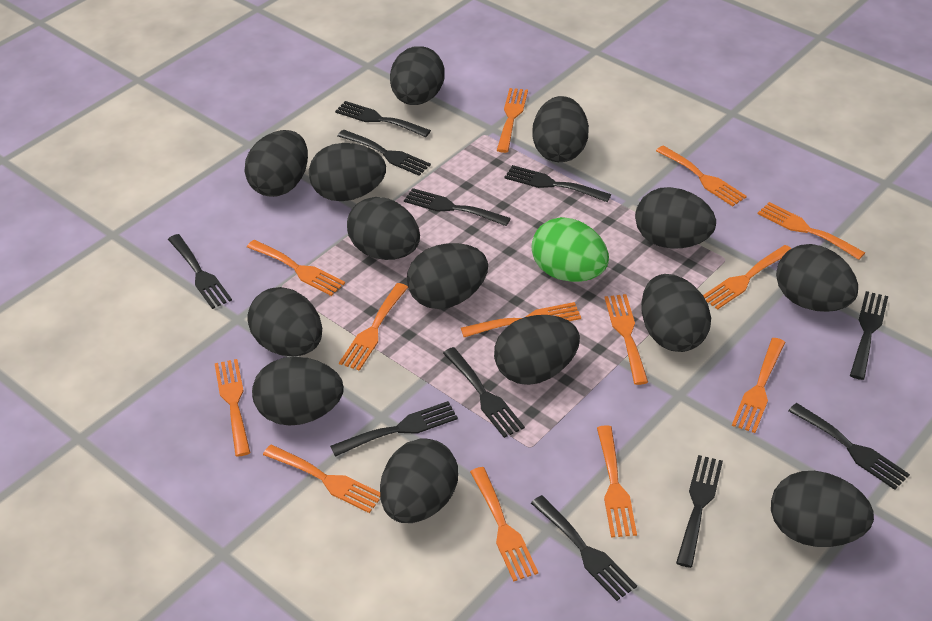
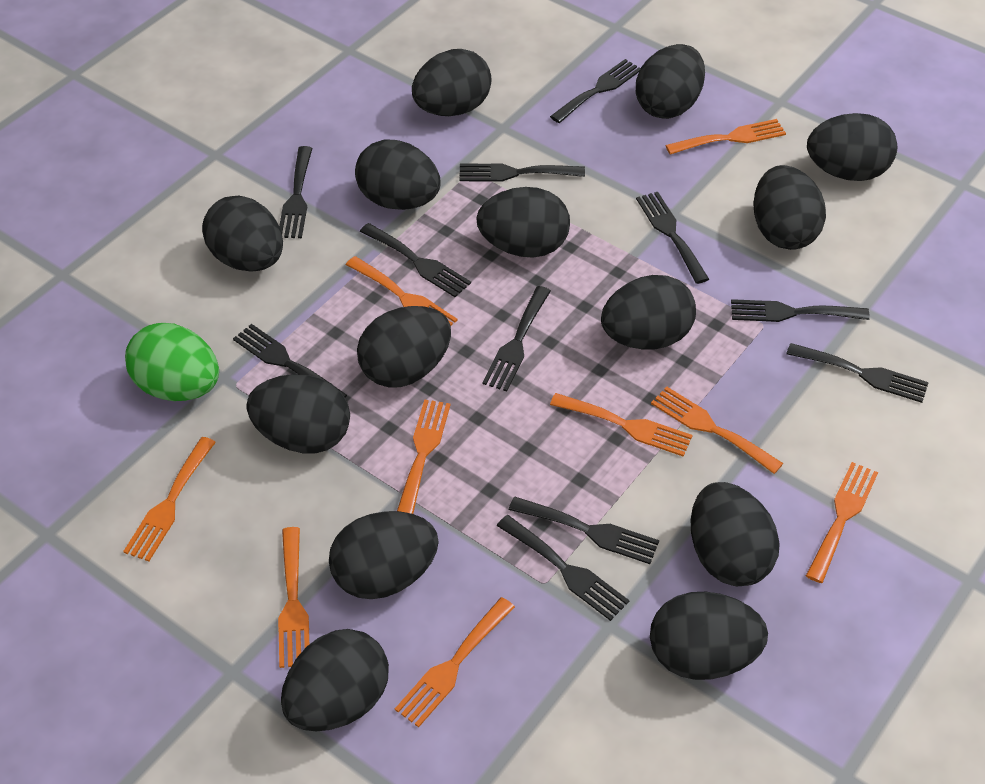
orange fork: 13 -> 9

